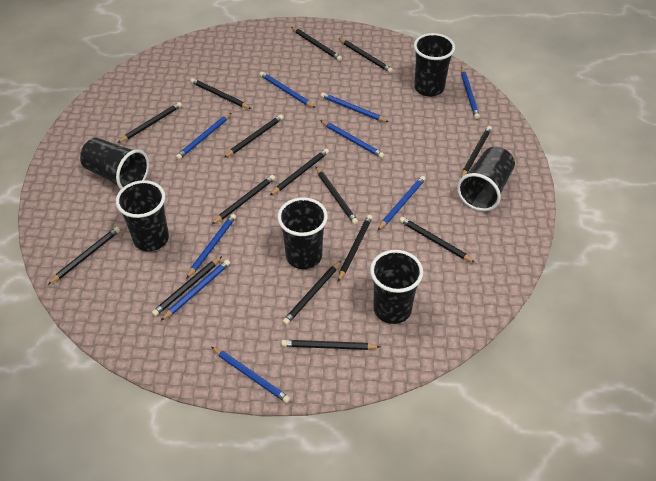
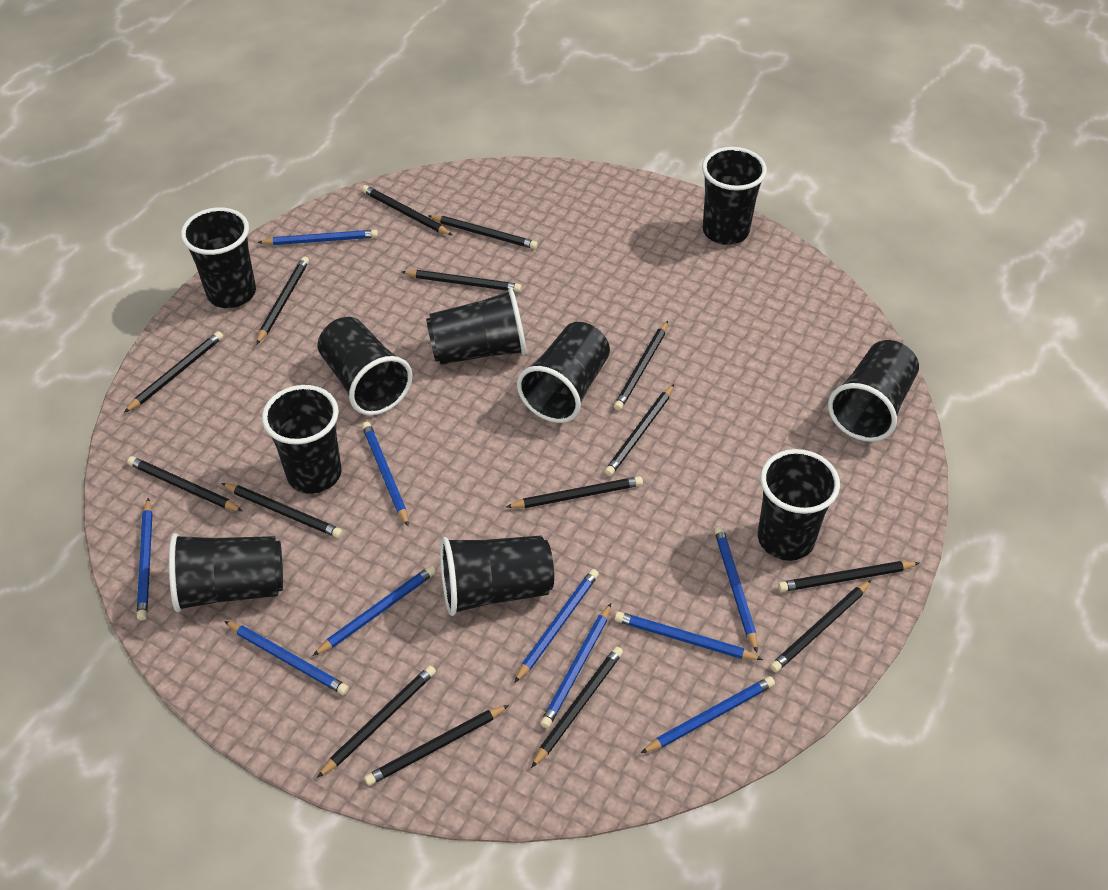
black cup: 6 -> 10
blue pencil: 9 -> 10

